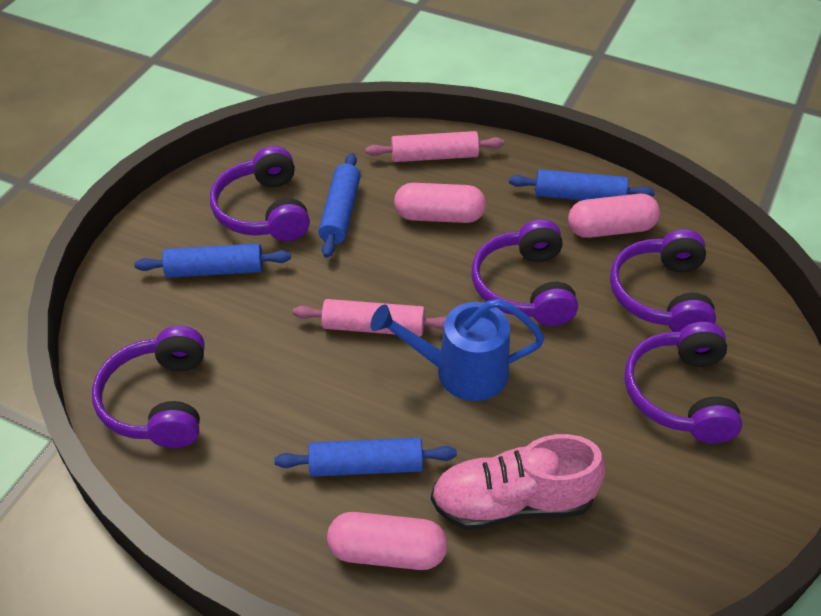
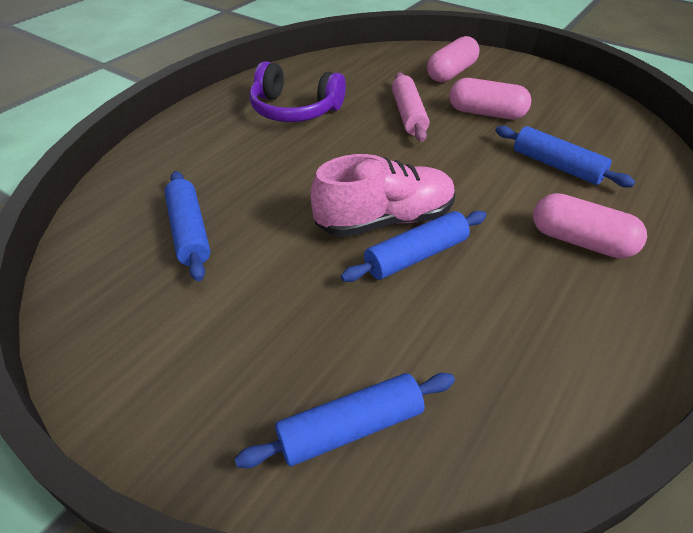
blue watering can: 1 -> 0
pink rolling pin: 2 -> 1
purple headphones: 5 -> 1

